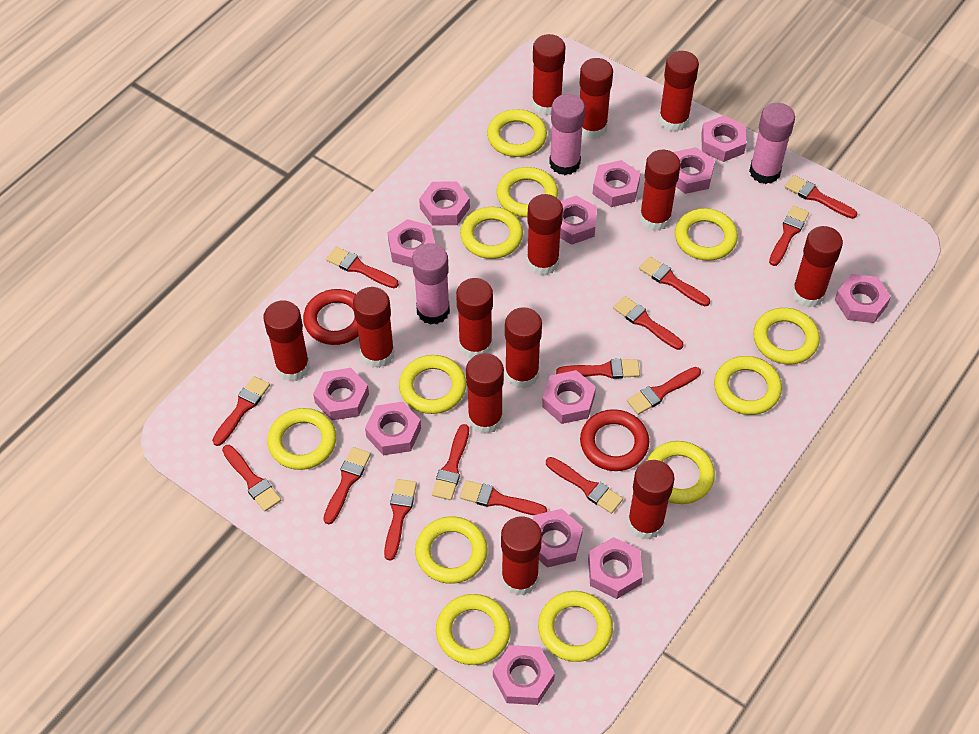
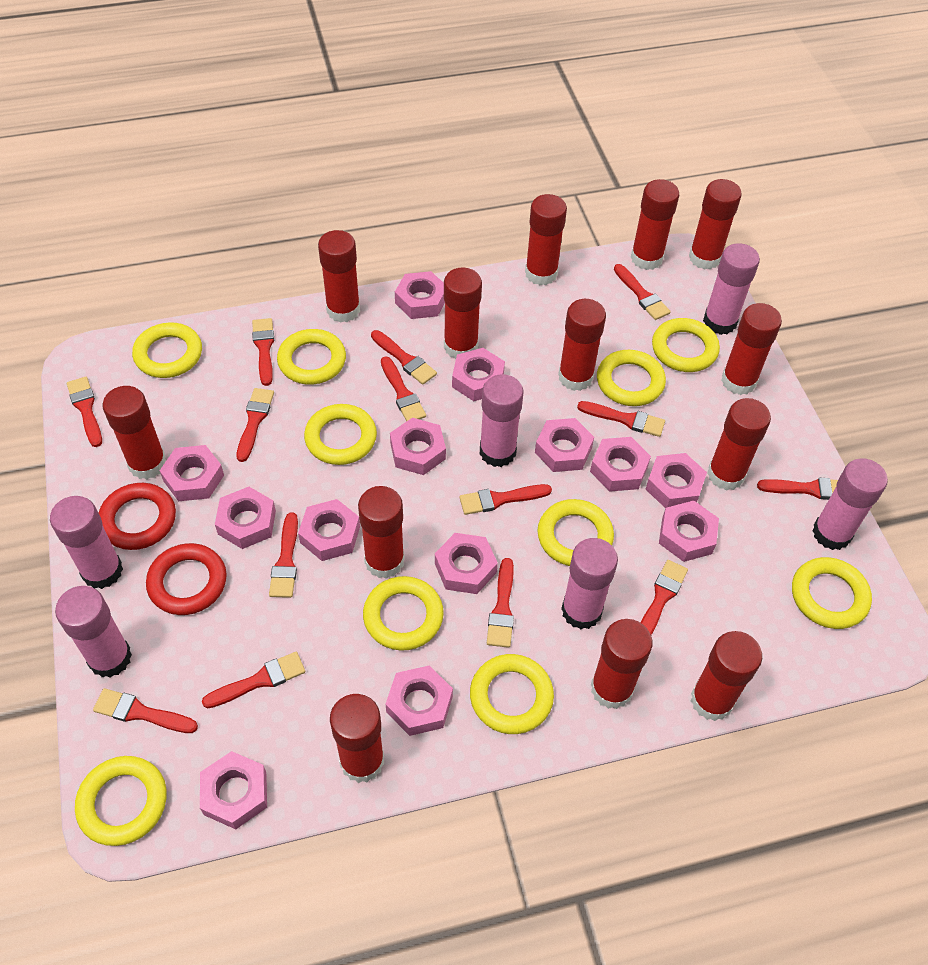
pink glue stick: 3 -> 6
yellow ring: 12 -> 10

